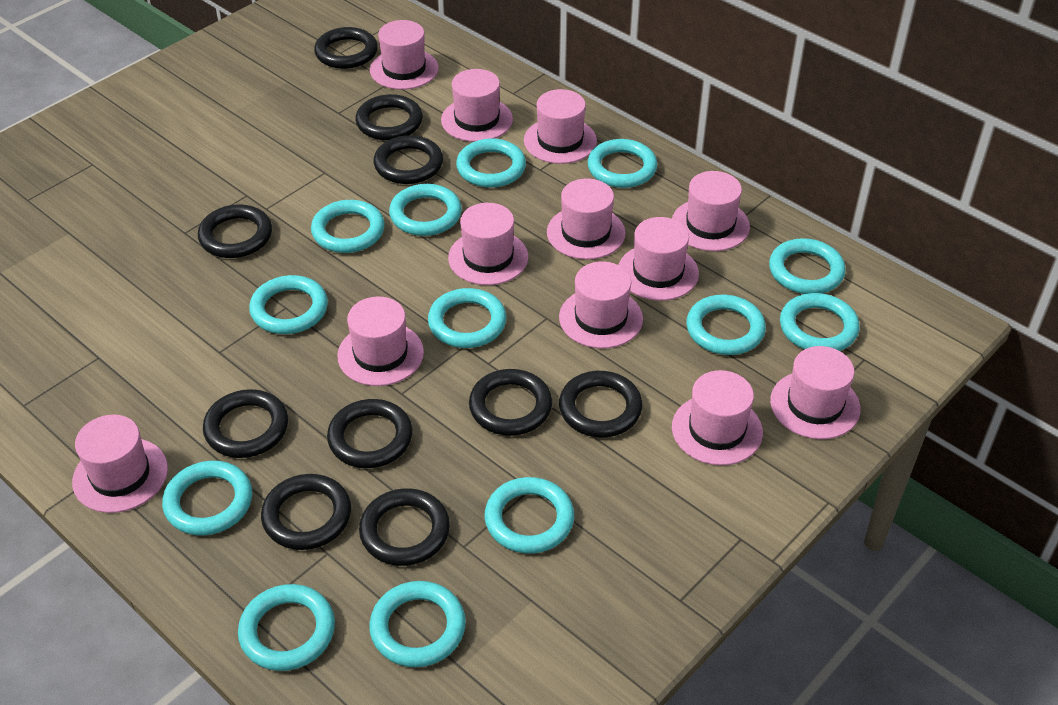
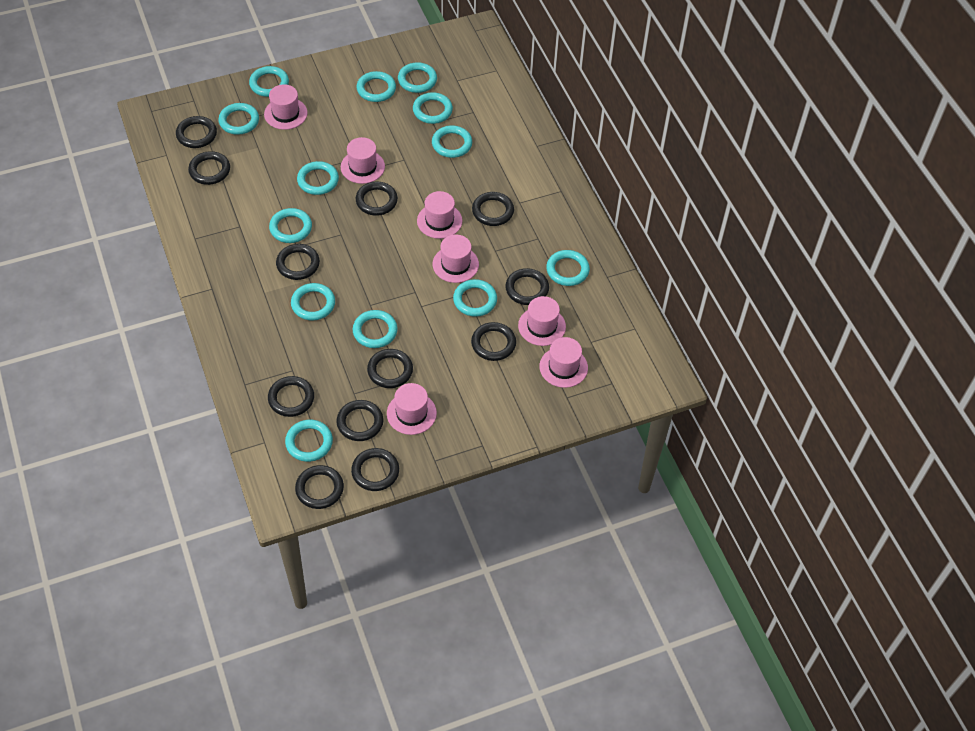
black ring: 10 -> 12
pink hat: 12 -> 7

